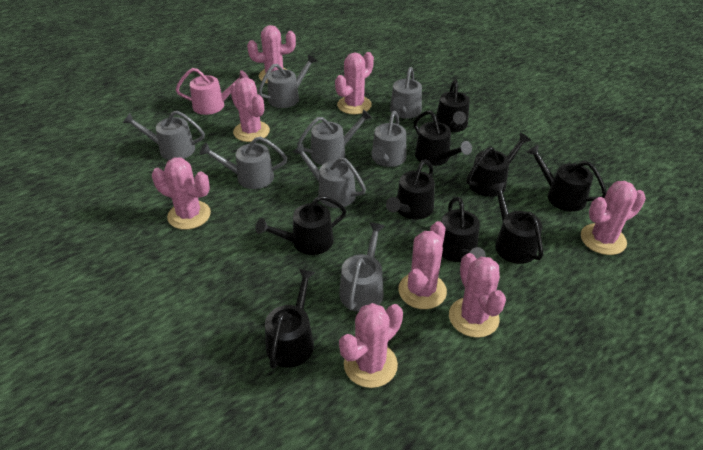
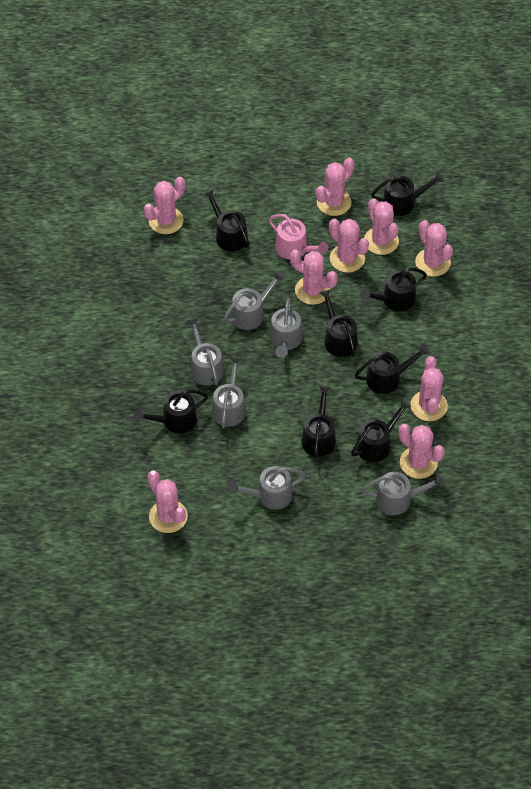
black watering can: 9 -> 8
grey watering can: 8 -> 6
pink cactus: 8 -> 9

